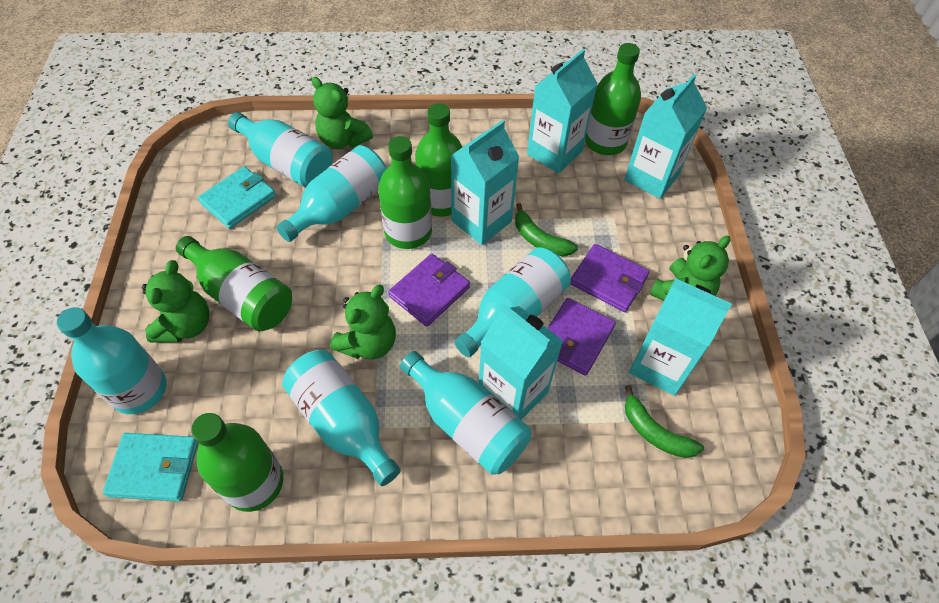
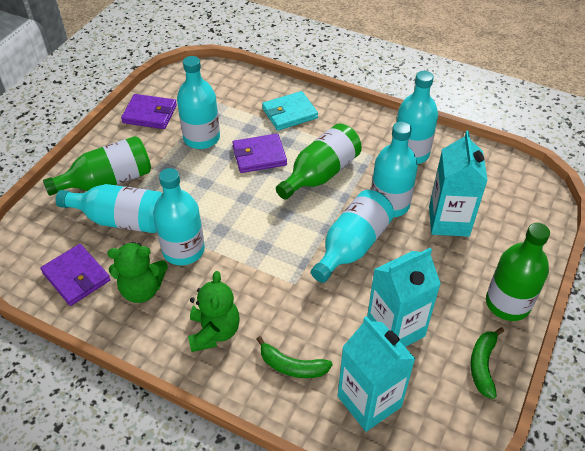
green bottle: 5 -> 3
green teddy bear: 4 -> 2
turquoise carton: 5 -> 3
turquoise wallet: 2 -> 1

